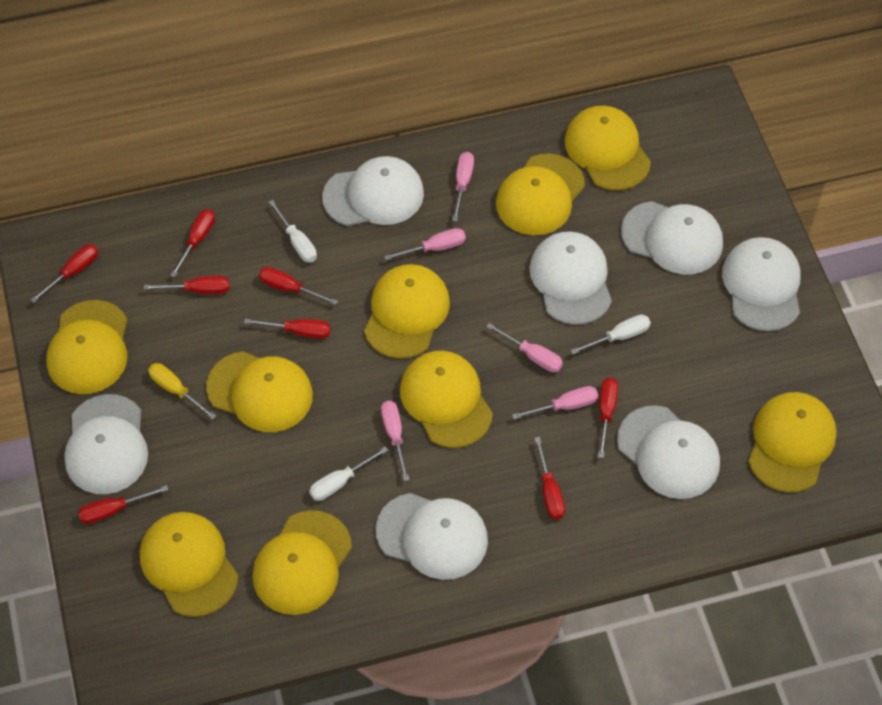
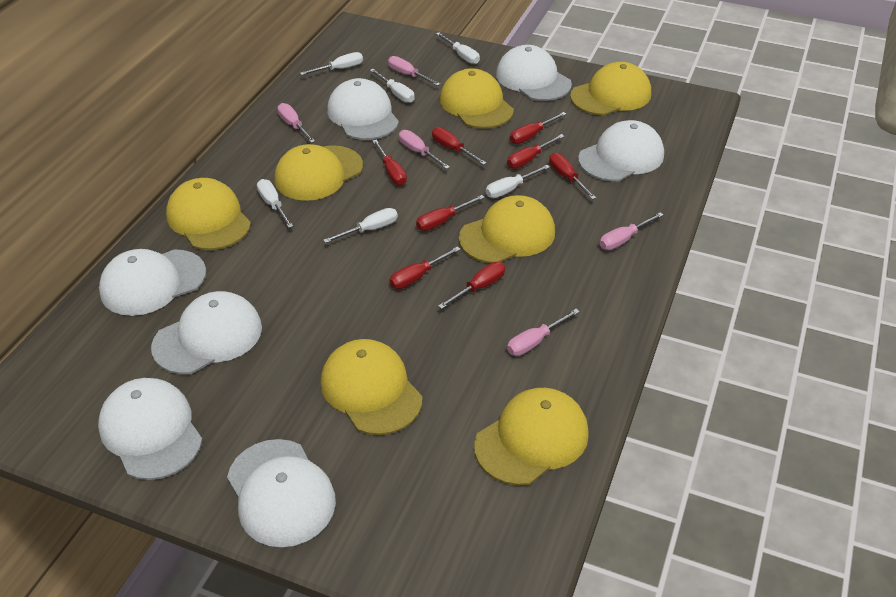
white screwdriver: 3 -> 6
yellow cap: 9 -> 7
yellow screwdriver: 1 -> 0

